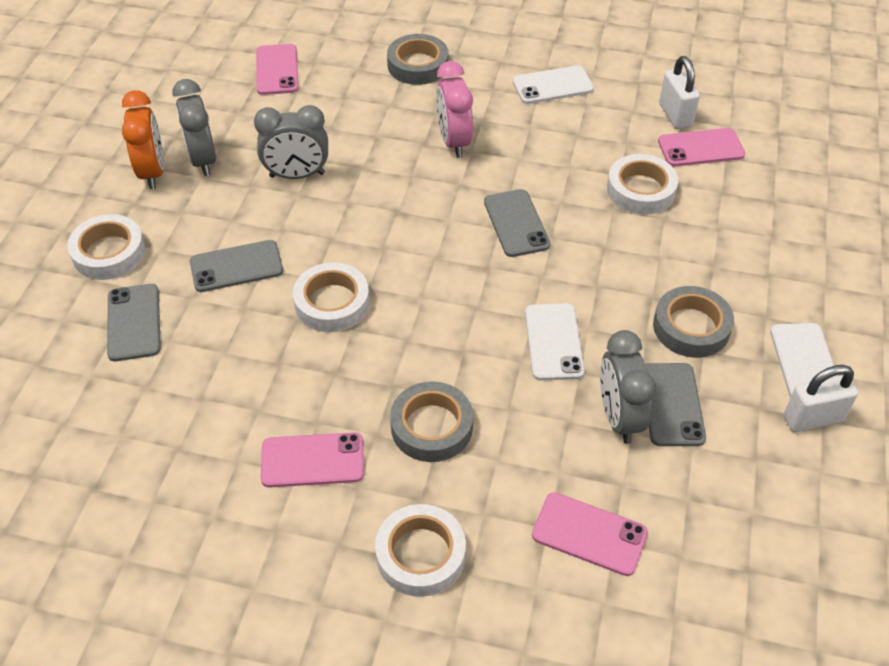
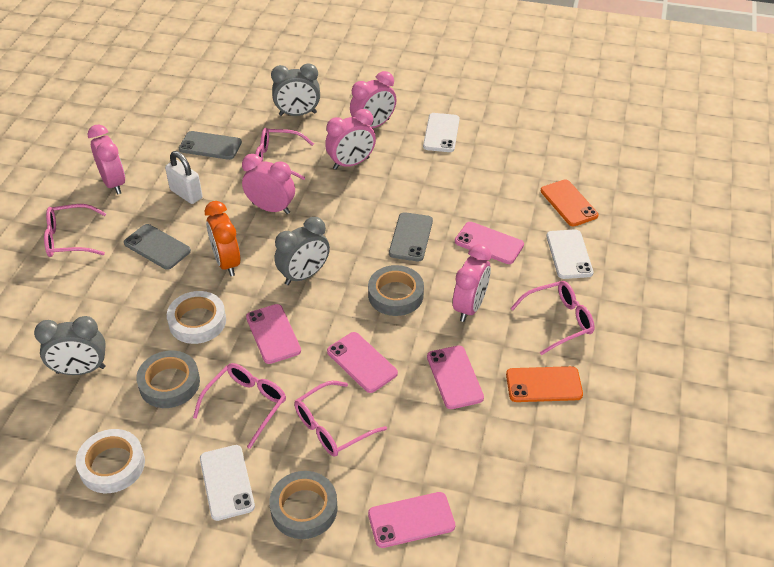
grey phone: 4 -> 3
orange phone: 0 -> 2
pink clock: 1 -> 5
pink glasses: 0 -> 5
pink phone: 4 -> 5
white padlock: 2 -> 1
white tape: 4 -> 2

